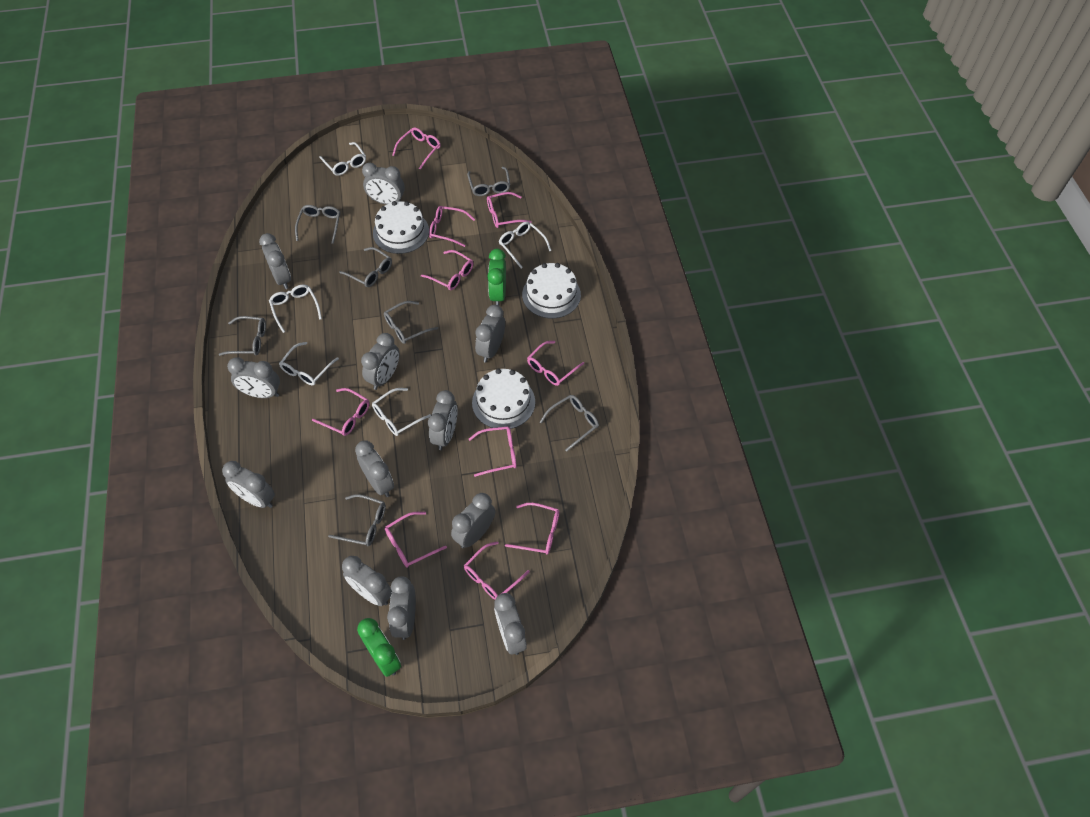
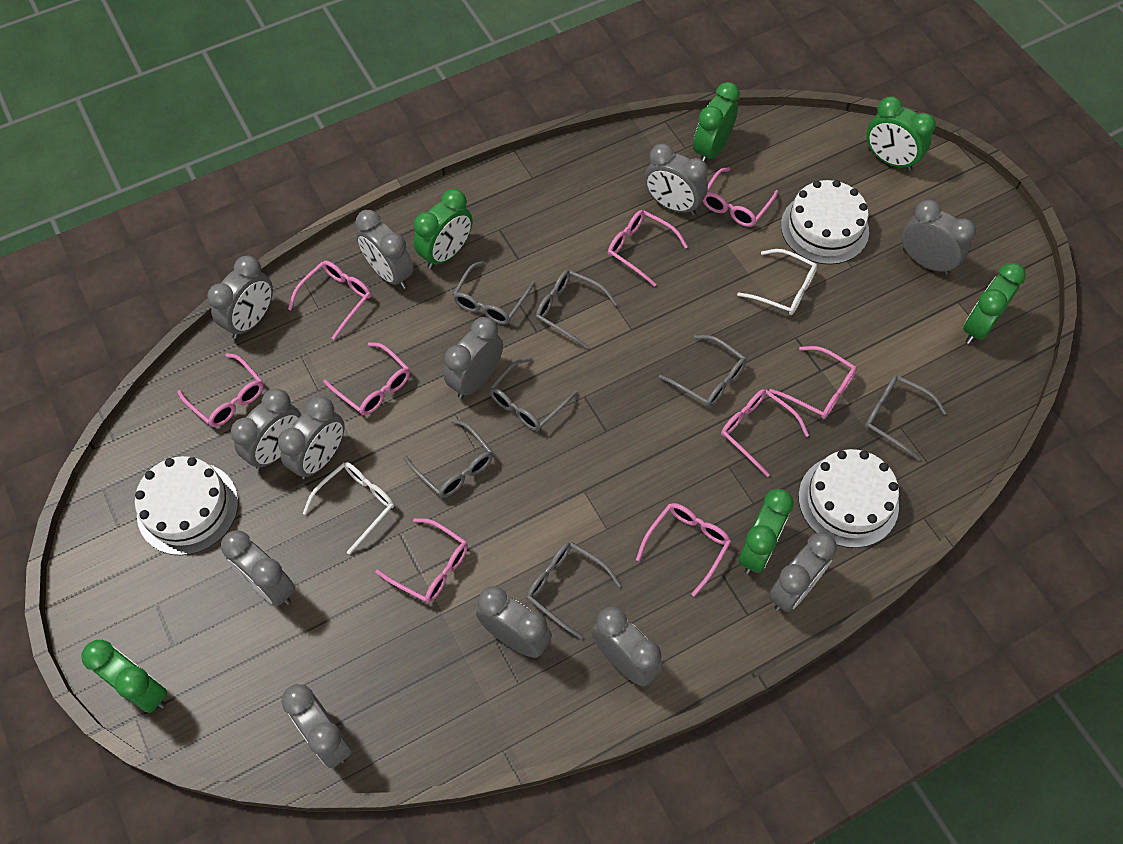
green clock: 2 -> 6
pink glasses: 10 -> 9
white glasses: 5 -> 2

